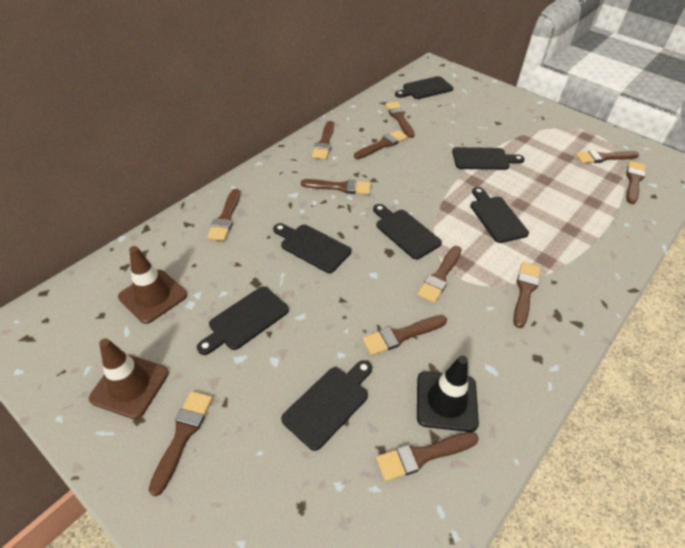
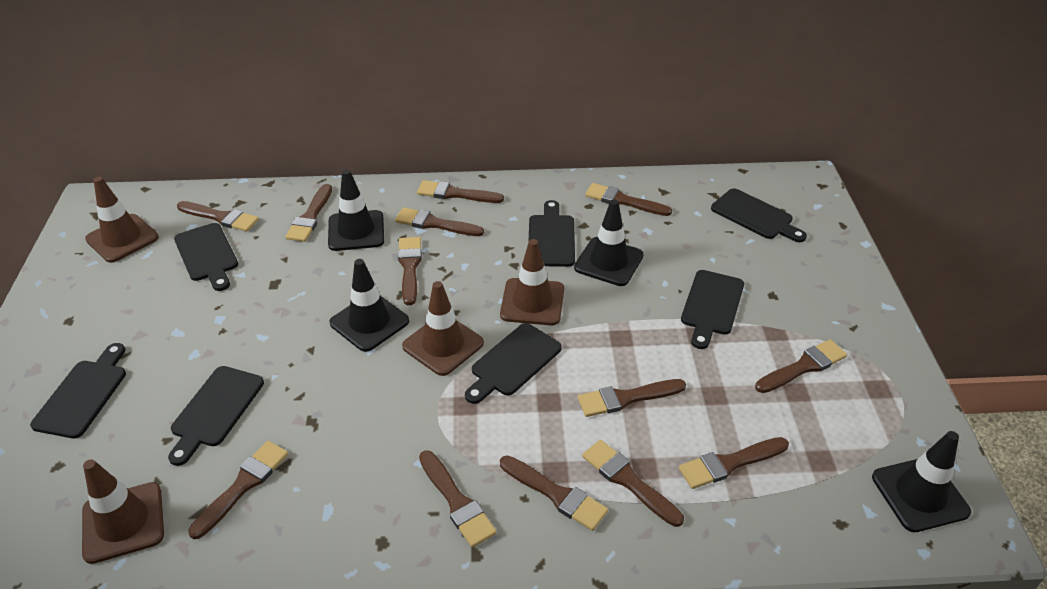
black traffic cone: 1 -> 4
brown brush: 12 -> 13
brown traffic cone: 2 -> 4

